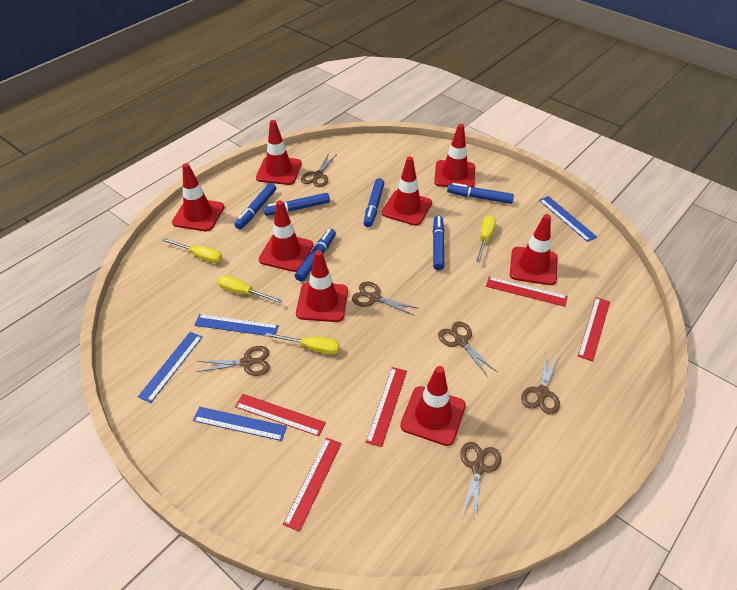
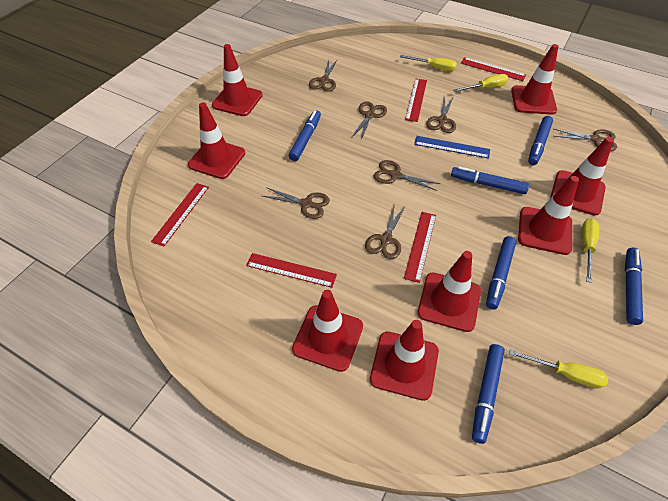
blue ruler: 4 -> 1
brown scissors: 6 -> 7

